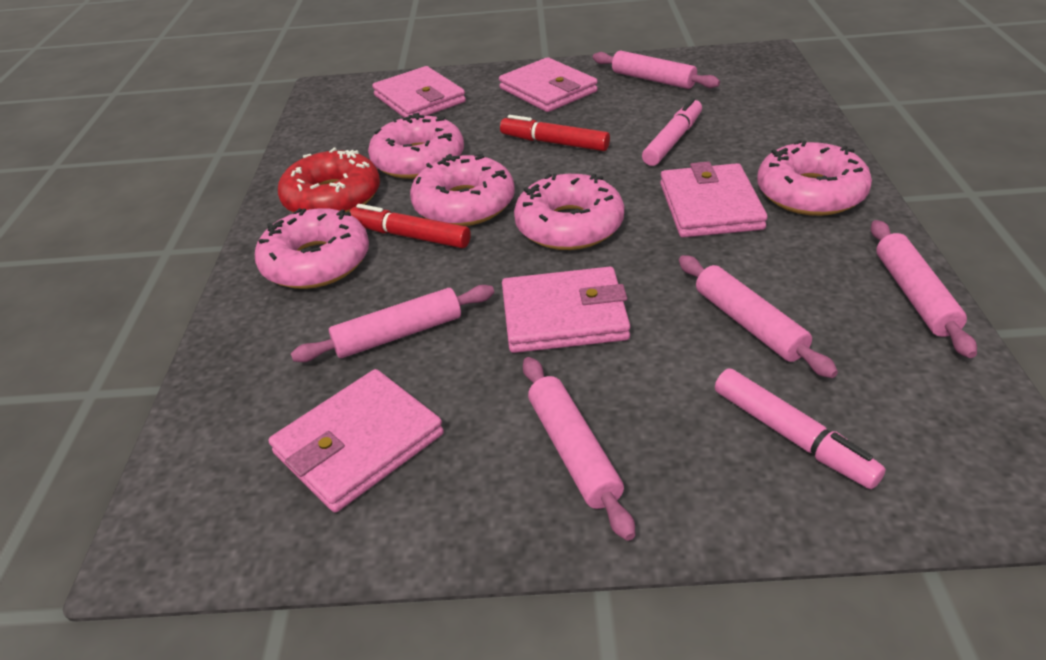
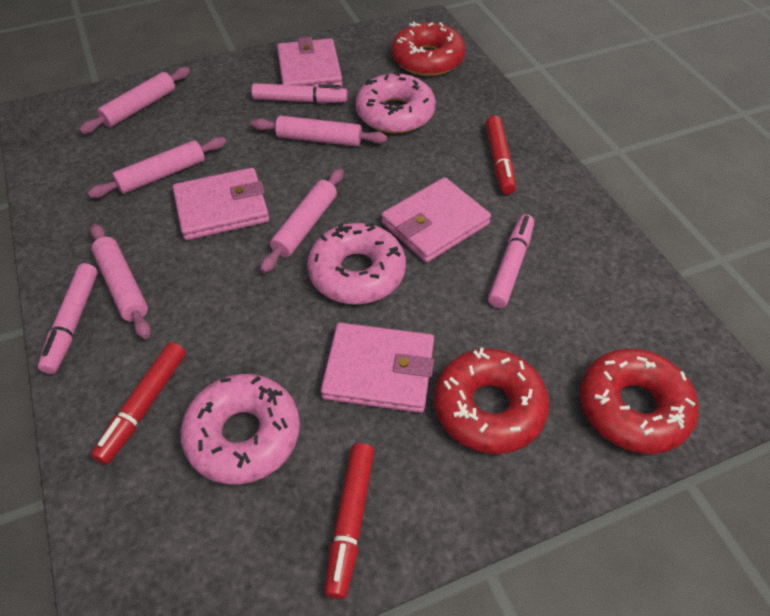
pink donut: 5 -> 3
pink marker: 2 -> 3
pink wallet: 5 -> 4
red donut: 1 -> 3
red marker: 2 -> 3

